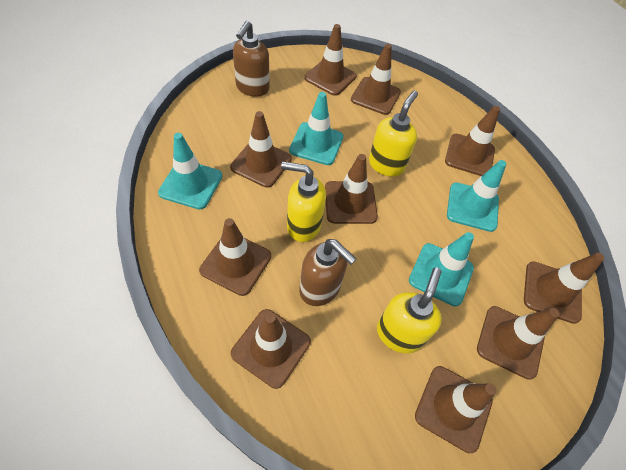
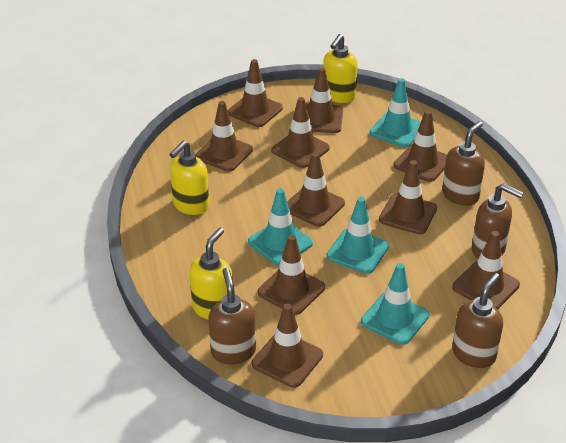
brown soap dispenser: 2 -> 4

